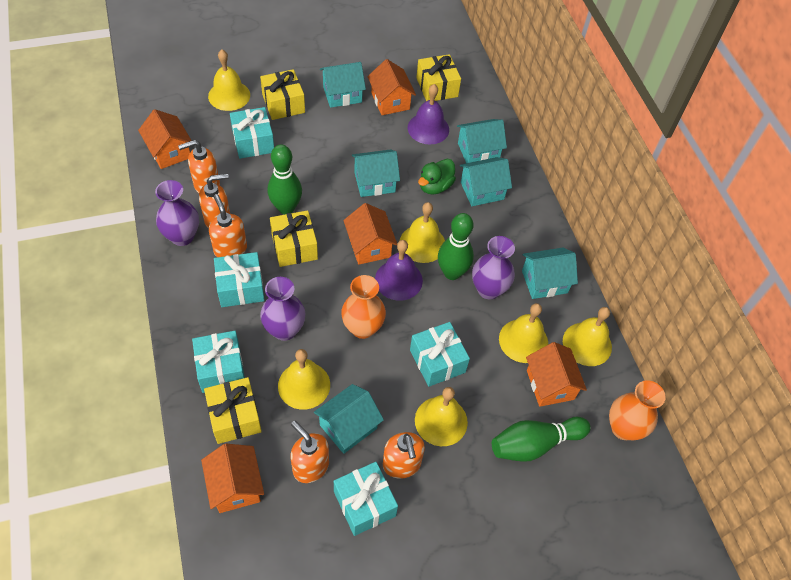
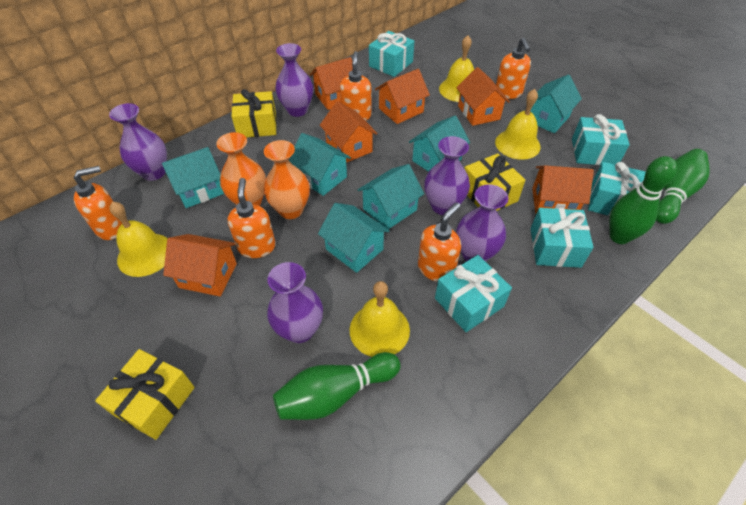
green duck: 1 -> 0
orange house: 5 -> 6
purple bell: 2 -> 0
purple vase: 3 -> 5
yellow bell: 6 -> 4
yellow gift: 4 -> 3

